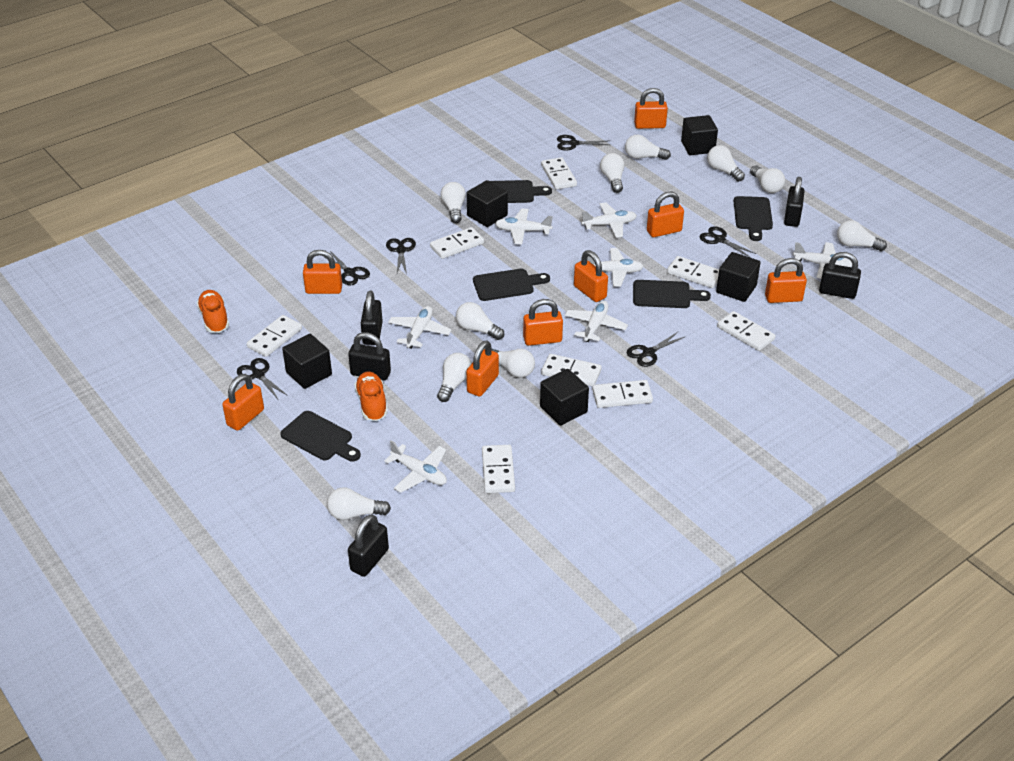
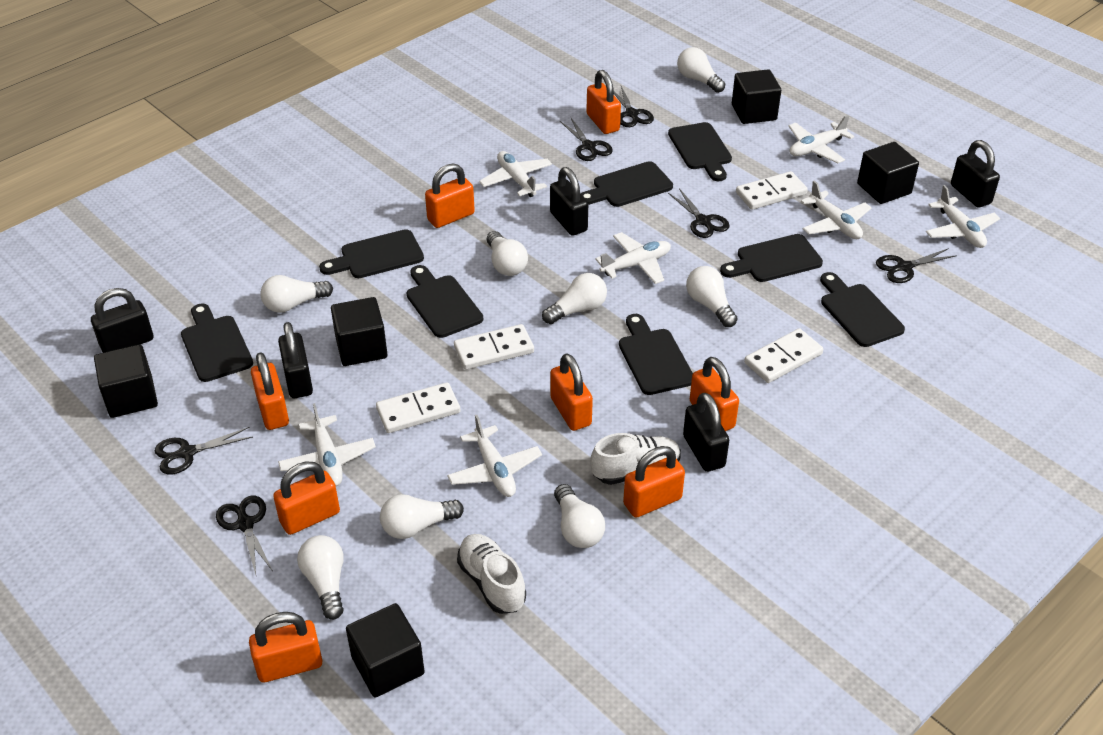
black cutting board: 5 -> 8
orange shoe: 2 -> 0
white domino: 8 -> 4
white light bulb: 10 -> 8
white shoe: 0 -> 2

